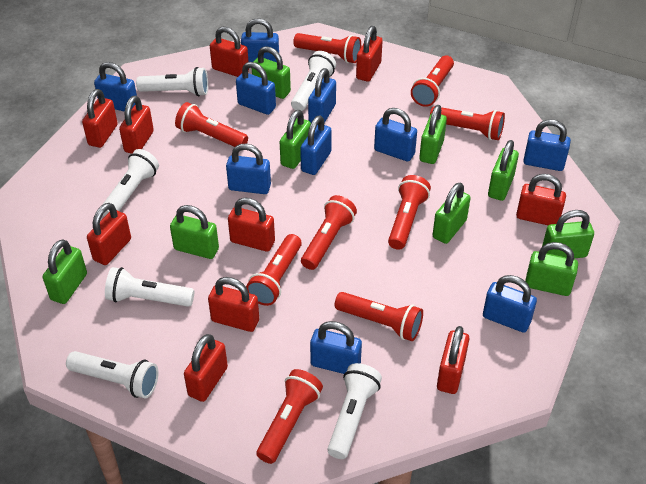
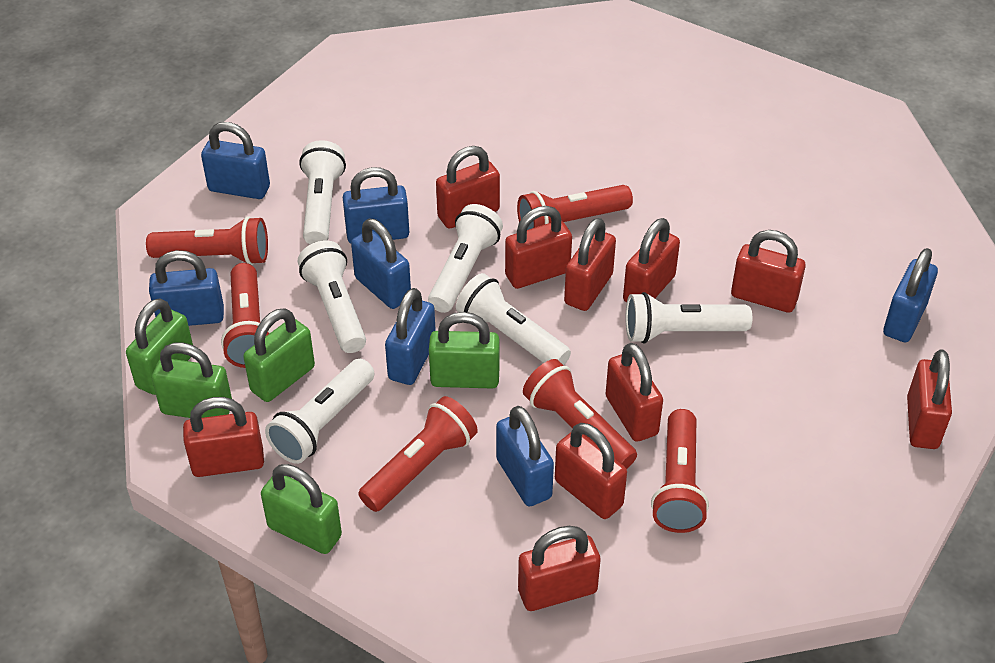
blue padlock: 10 -> 7
green padlock: 9 -> 5
red flashlight: 9 -> 6

